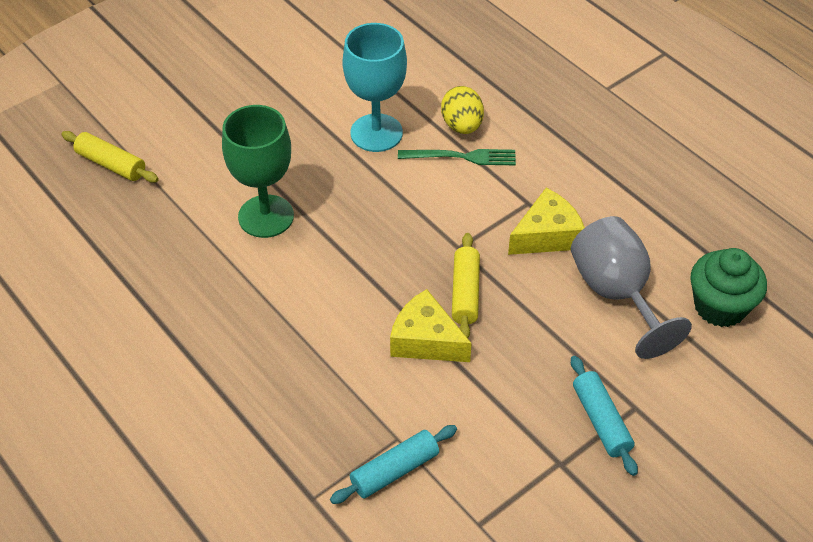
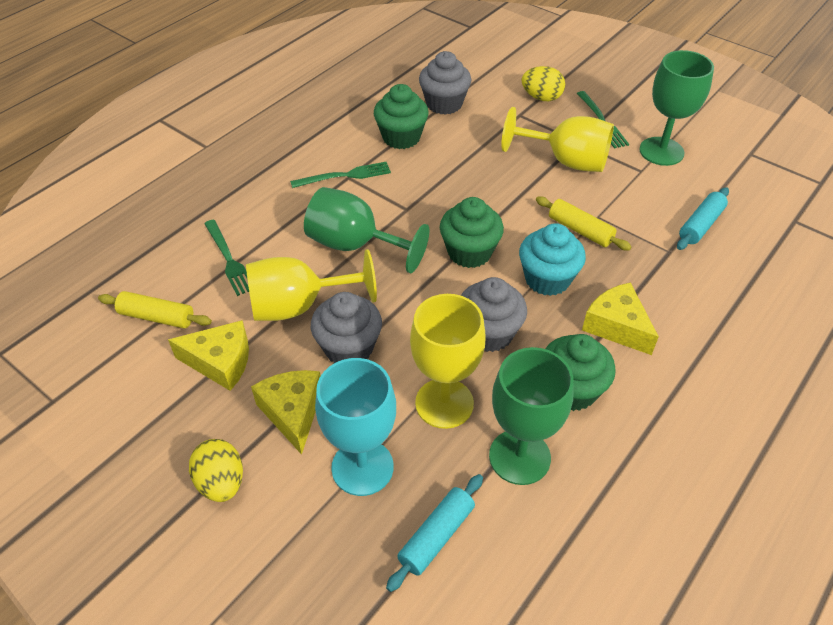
green cupcake: 1 -> 3
green fork: 1 -> 3
green goblet: 1 -> 3
grey cupcake: 0 -> 3
grey goblet: 1 -> 0
turquoise cupcake: 0 -> 1
yellow cheese: 2 -> 3
yellow egg: 1 -> 2
yellow goblet: 0 -> 3

